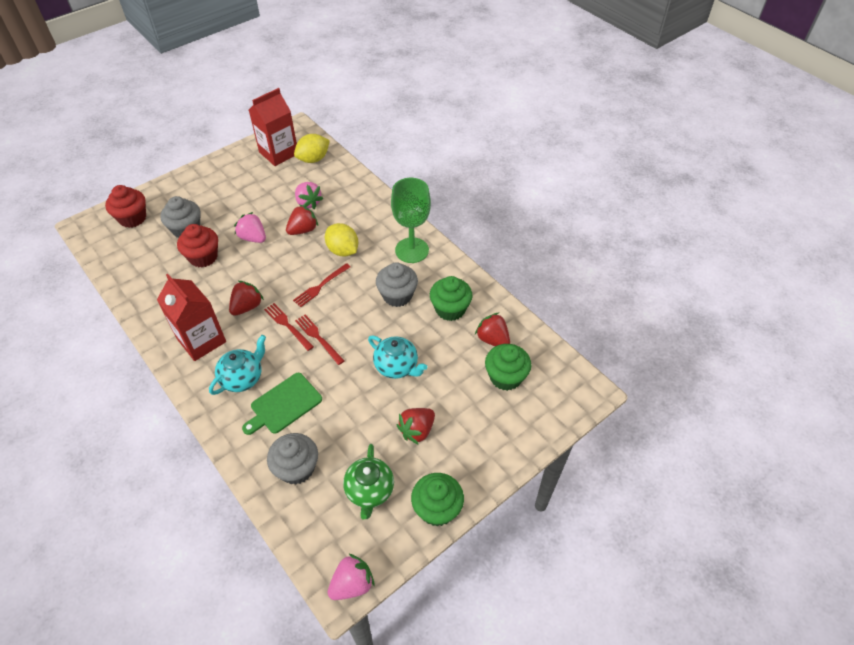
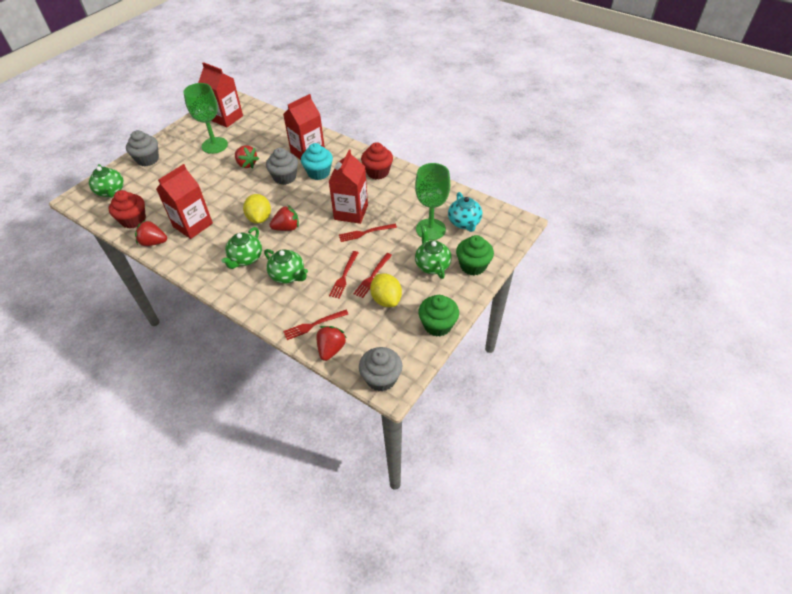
green cupcake: 3 -> 2
green cutting board: 1 -> 0
green goblet: 1 -> 2
green teapot: 1 -> 4
pink strawberry: 3 -> 0
red carton: 2 -> 4
red fork: 3 -> 4
turquoise cupcake: 0 -> 1
turquoise teapot: 2 -> 1

